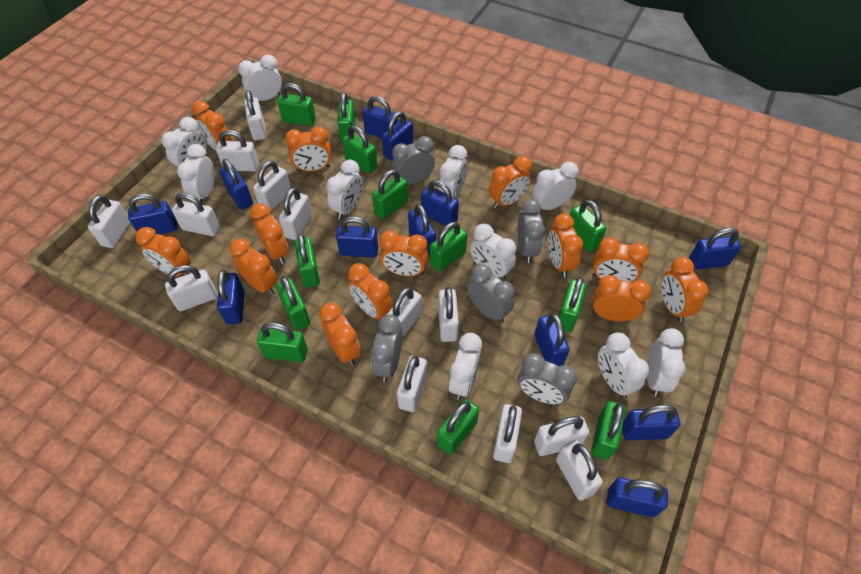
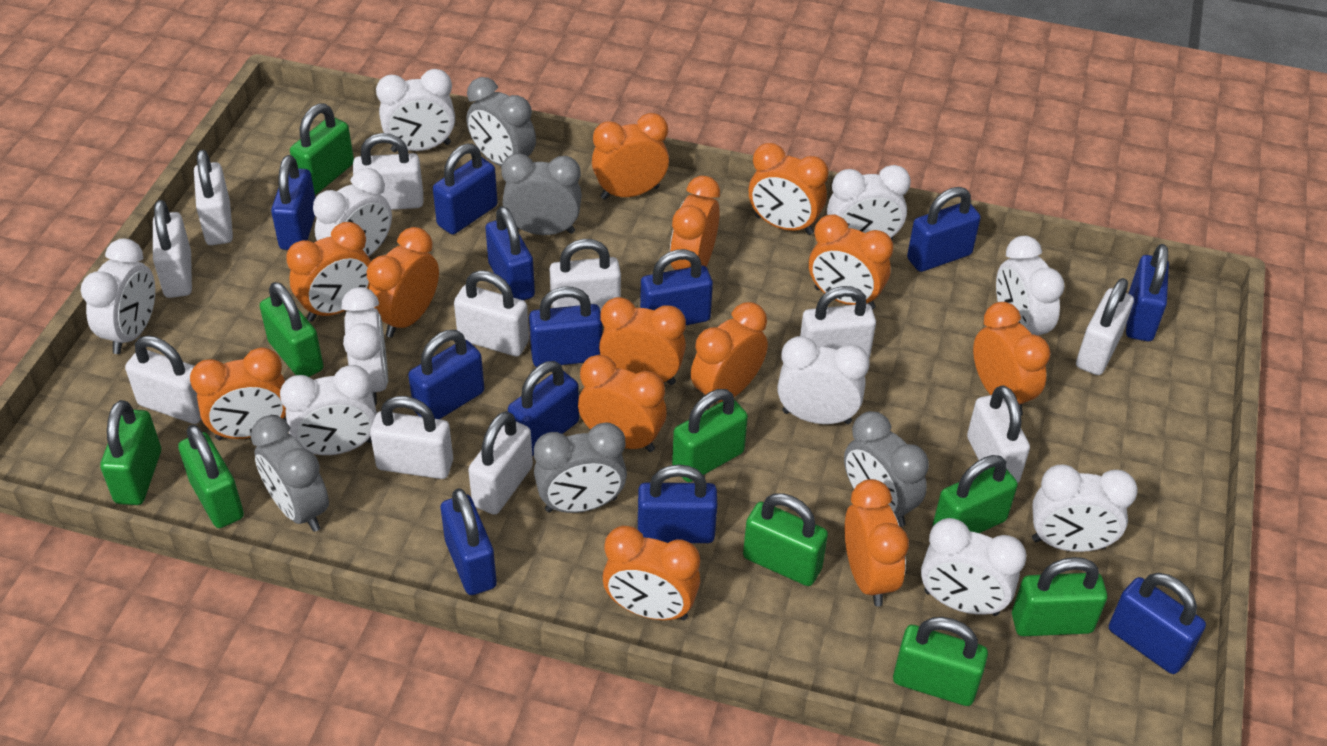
green padlock: 12 -> 9
white padlock: 13 -> 11

